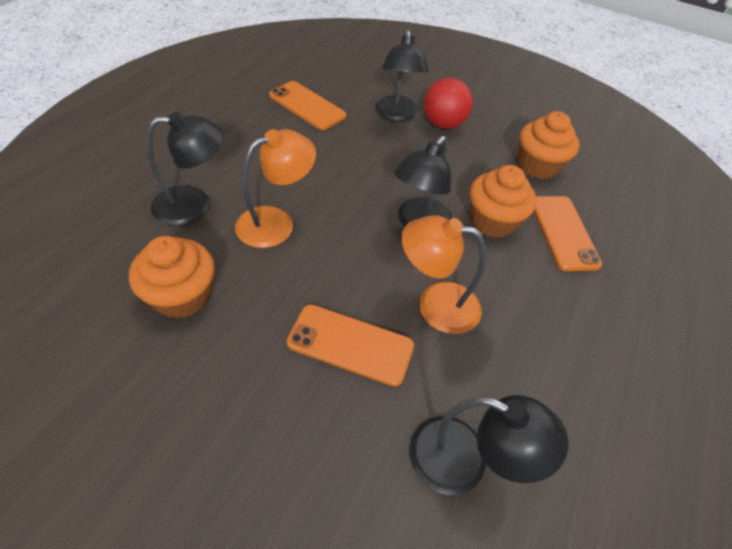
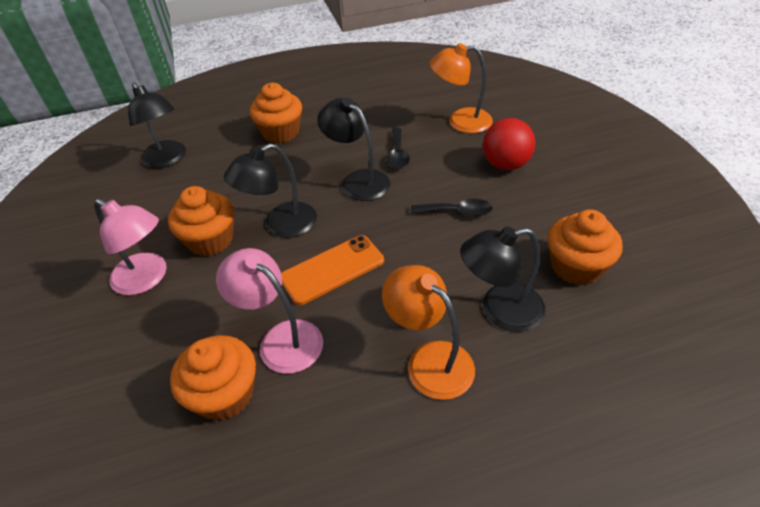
black spoon: 0 -> 2
orange cupcake: 3 -> 4
orange phone: 3 -> 1
pink lamp: 0 -> 2

